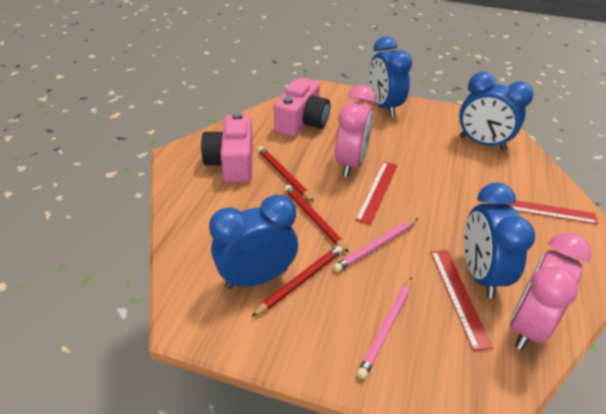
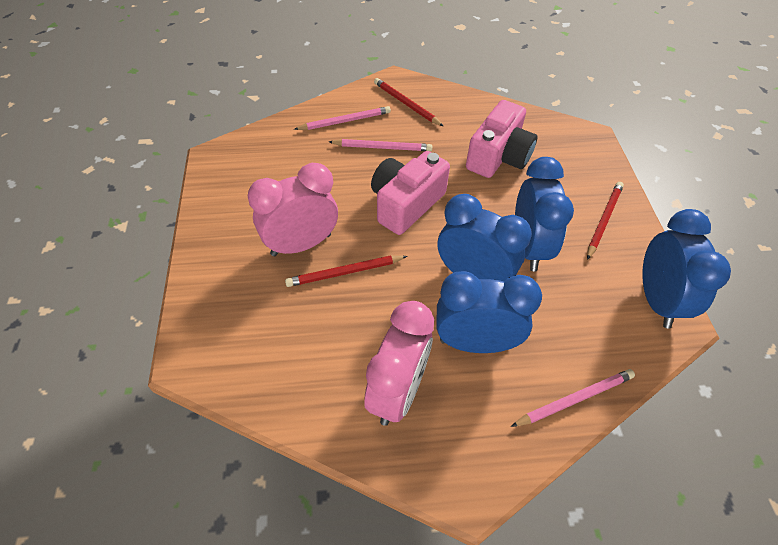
pink pencil: 2 -> 3
red ruler: 3 -> 0

